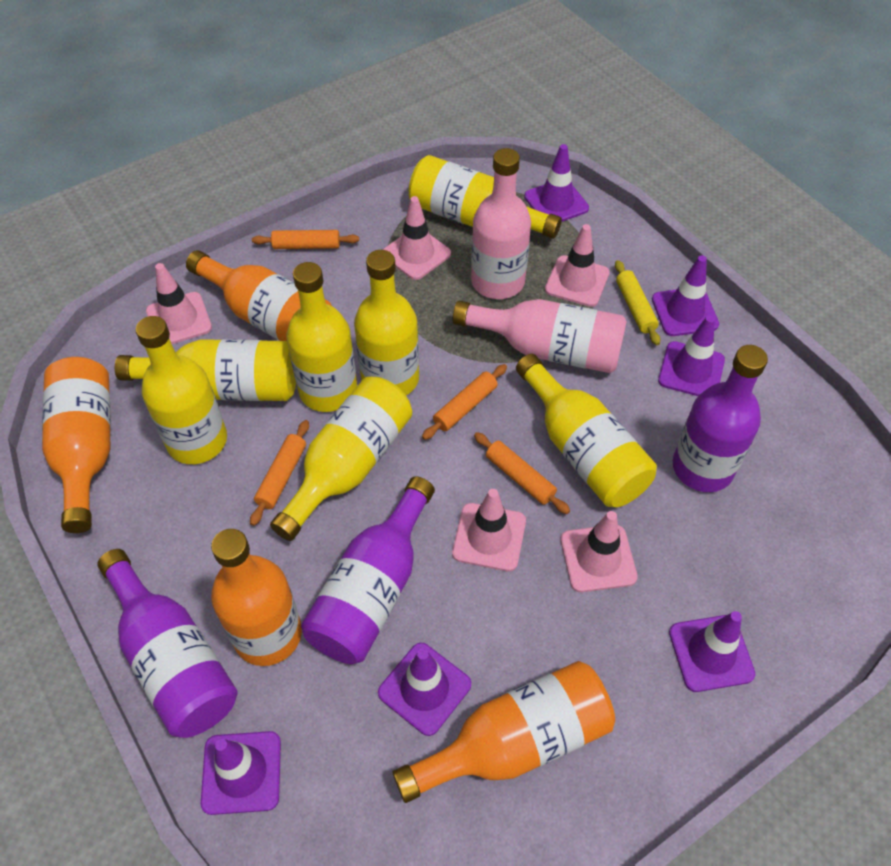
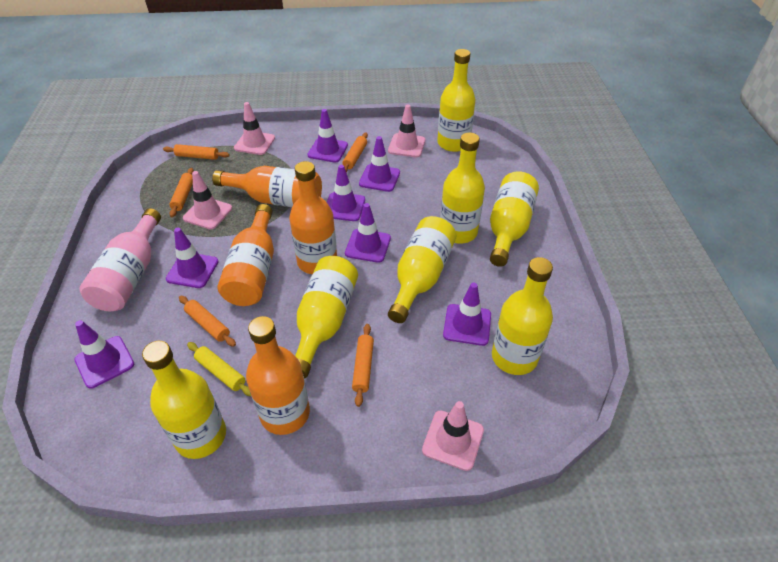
orange rolling pin: 4 -> 5
pink bottle: 2 -> 1
pink traffic cone: 5 -> 4
purple bottle: 3 -> 0
purple traffic cone: 6 -> 7

